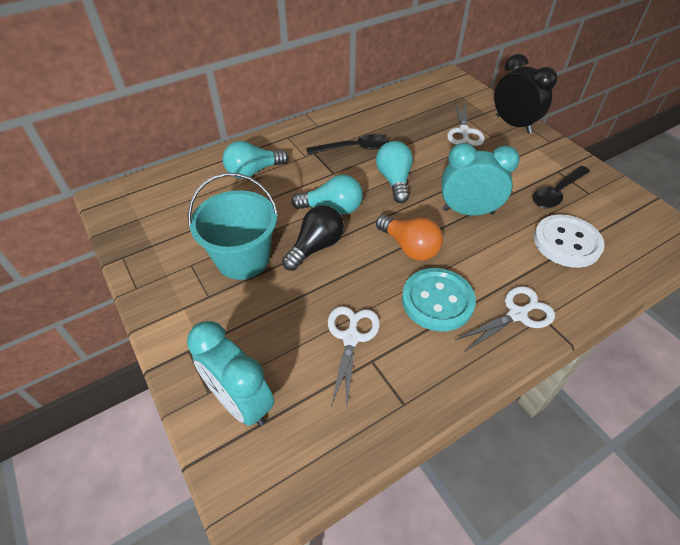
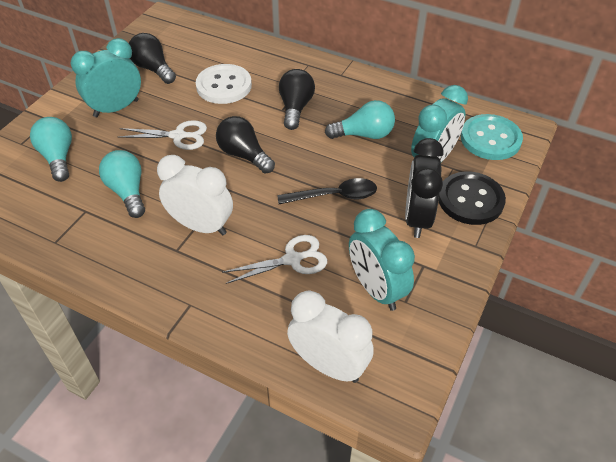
black button: 0 -> 1
black light bulb: 1 -> 3
black spoon: 2 -> 1
orange light bulb: 1 -> 0
turquoise bucket: 1 -> 0
turquoise clock: 2 -> 3
white clock: 0 -> 2
white scissors: 3 -> 2

